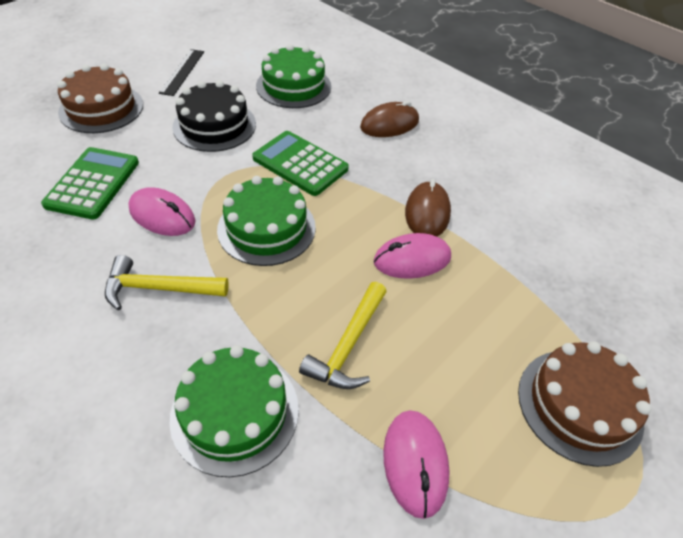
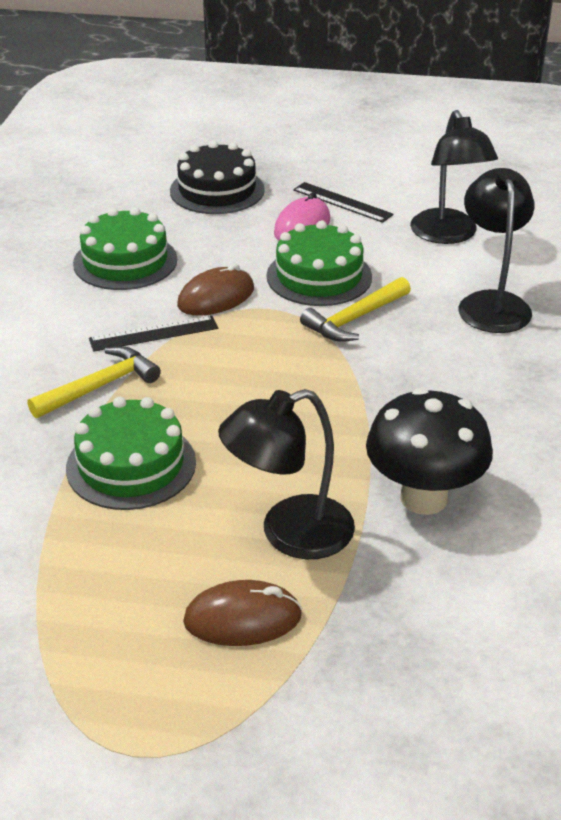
black lamp: 0 -> 3
black mushroom: 0 -> 1
black ruler: 1 -> 2
brown cake: 2 -> 0
green calculator: 2 -> 0
pink mouse: 3 -> 1

